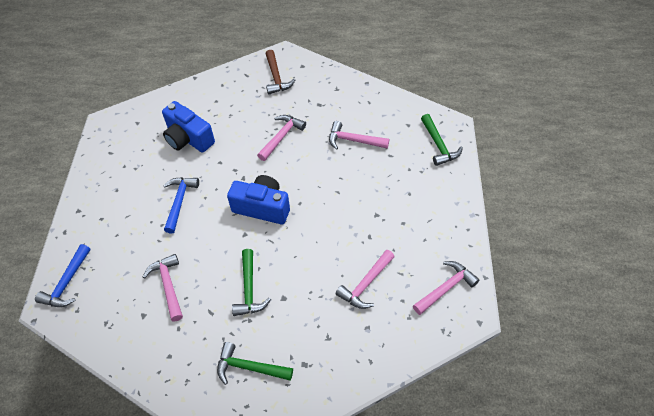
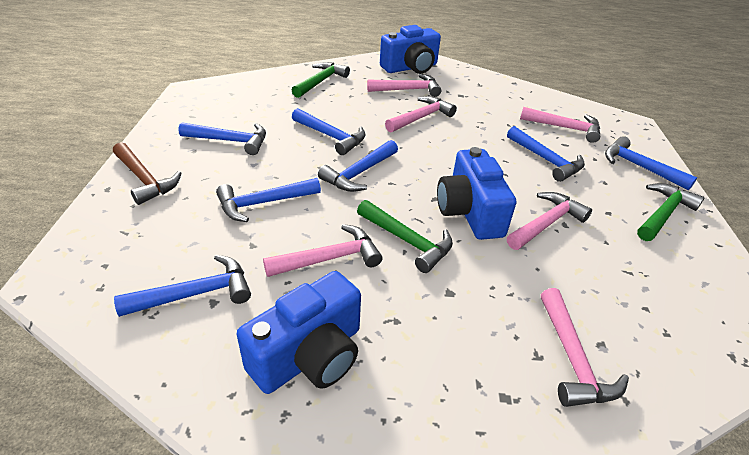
blue camera: 2 -> 3
blue hammer: 2 -> 7
pink hammer: 5 -> 6

